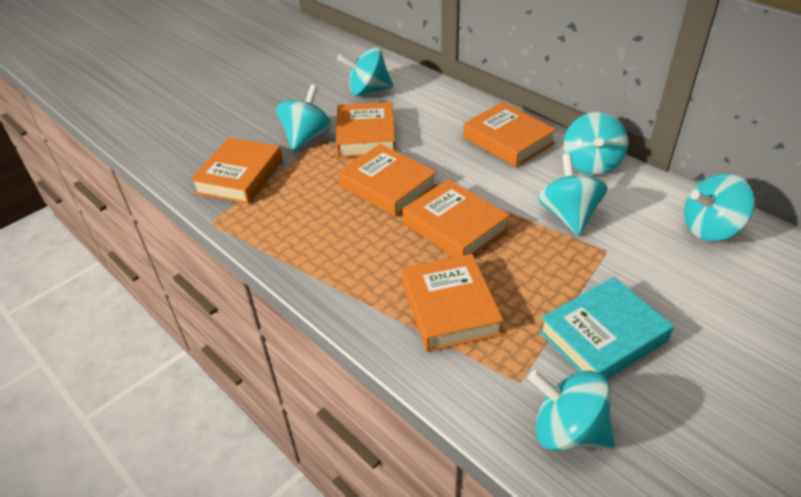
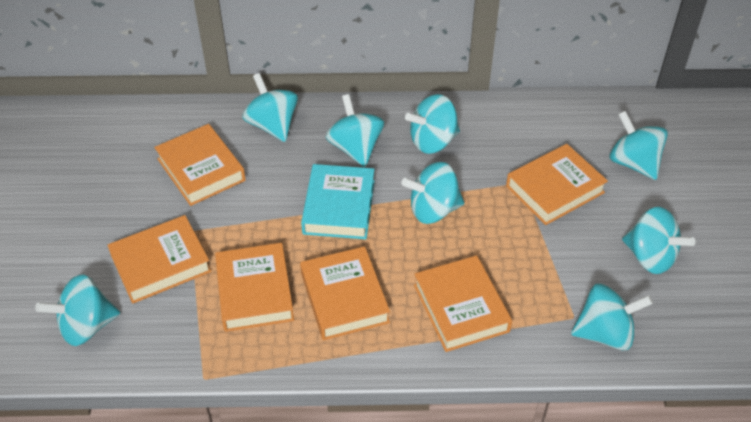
turquoise spinning top: 6 -> 8

